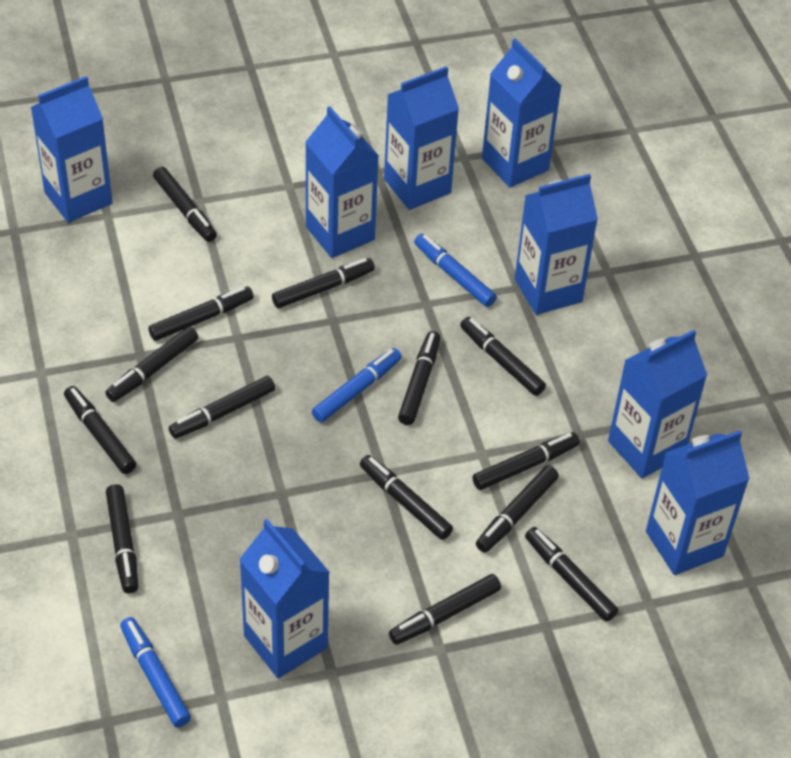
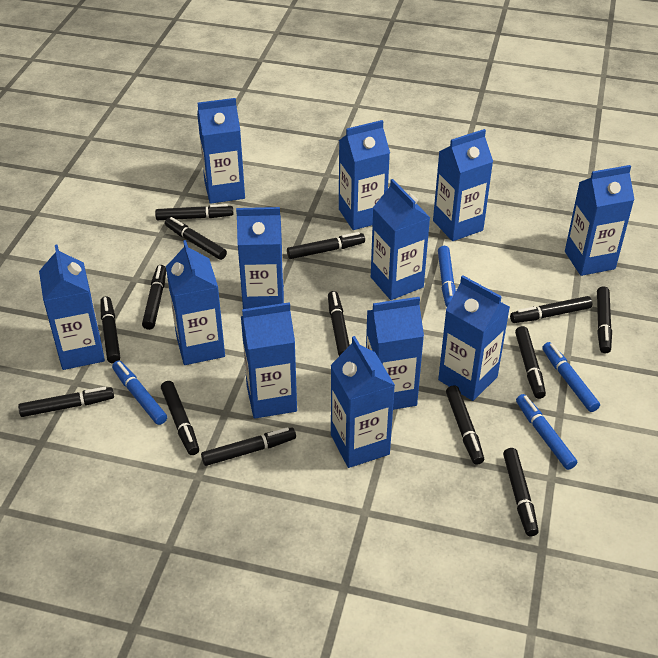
blue carton: 8 -> 12
blue marker: 3 -> 4

